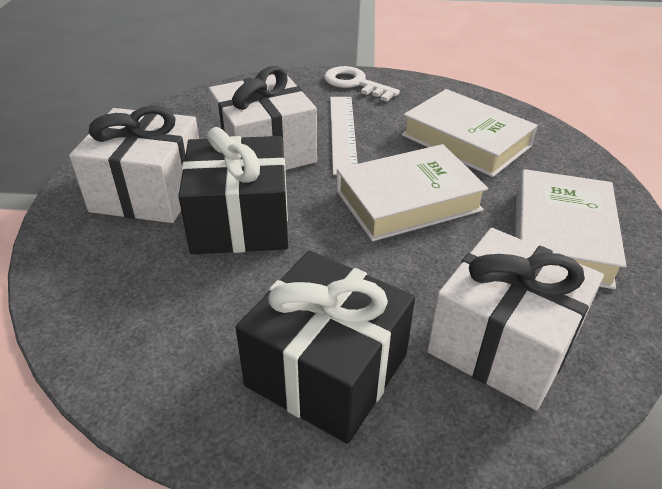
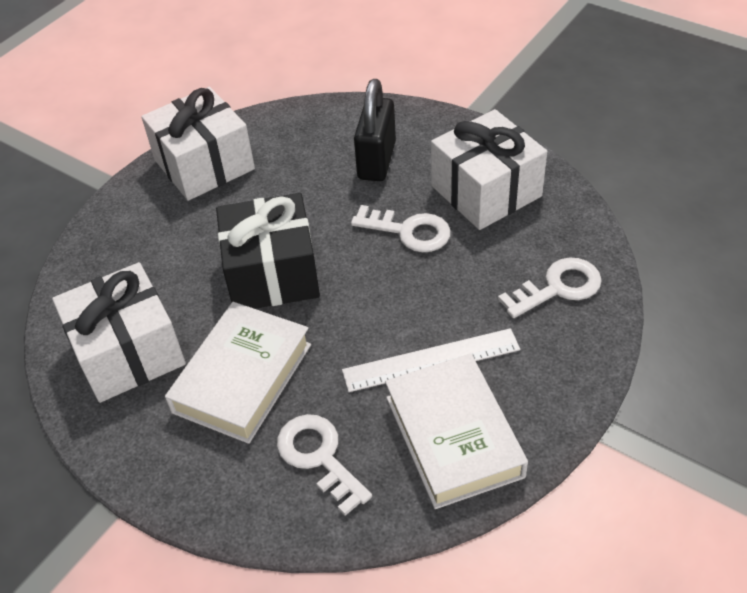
black gift: 2 -> 1
black padlock: 0 -> 1
white book: 3 -> 2
white key: 1 -> 3

